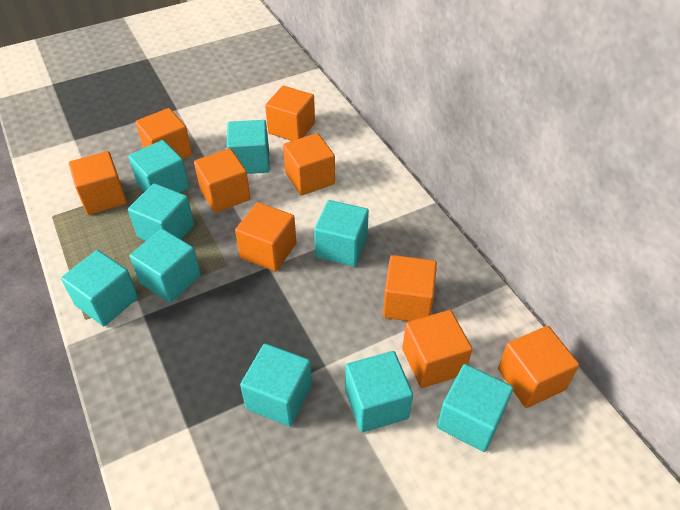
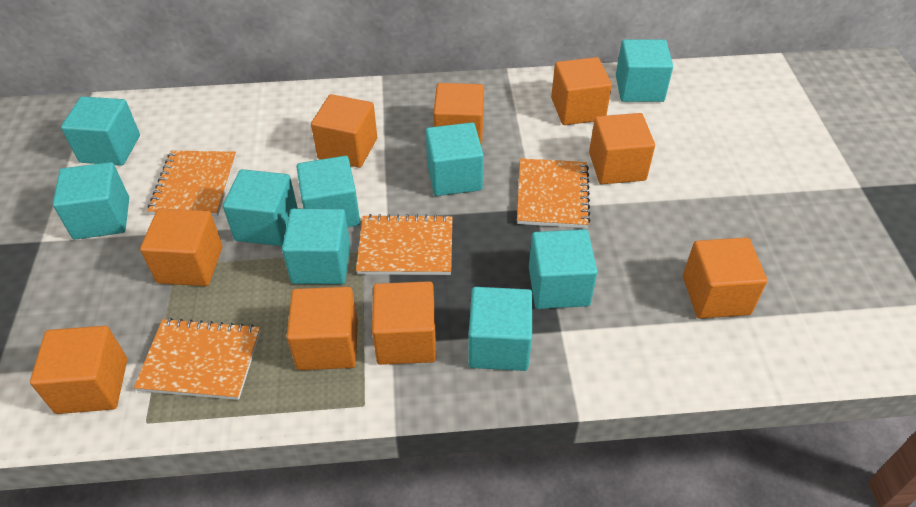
orange notebook: 0 -> 4

